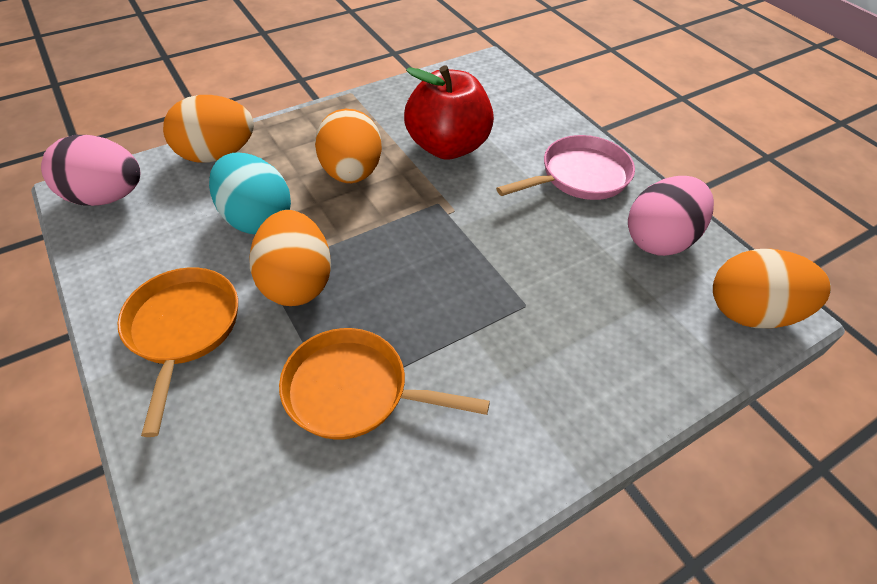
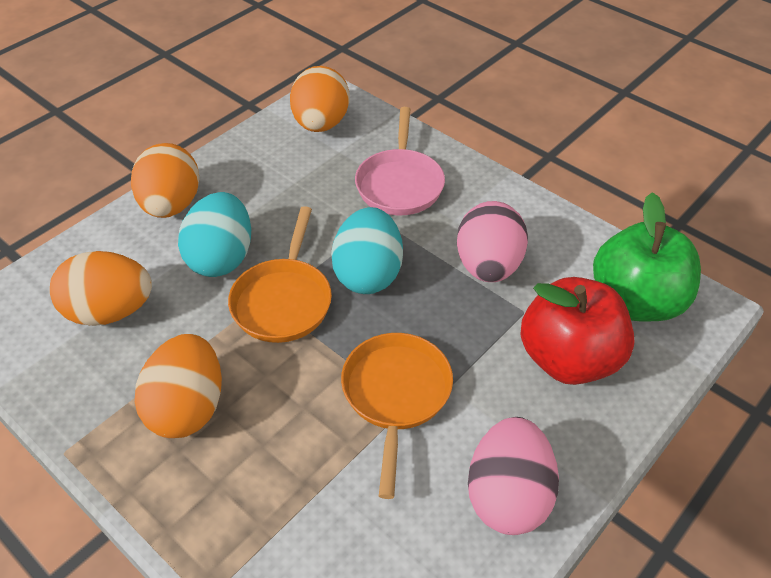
green apple: 0 -> 1
turquoise egg: 1 -> 2

